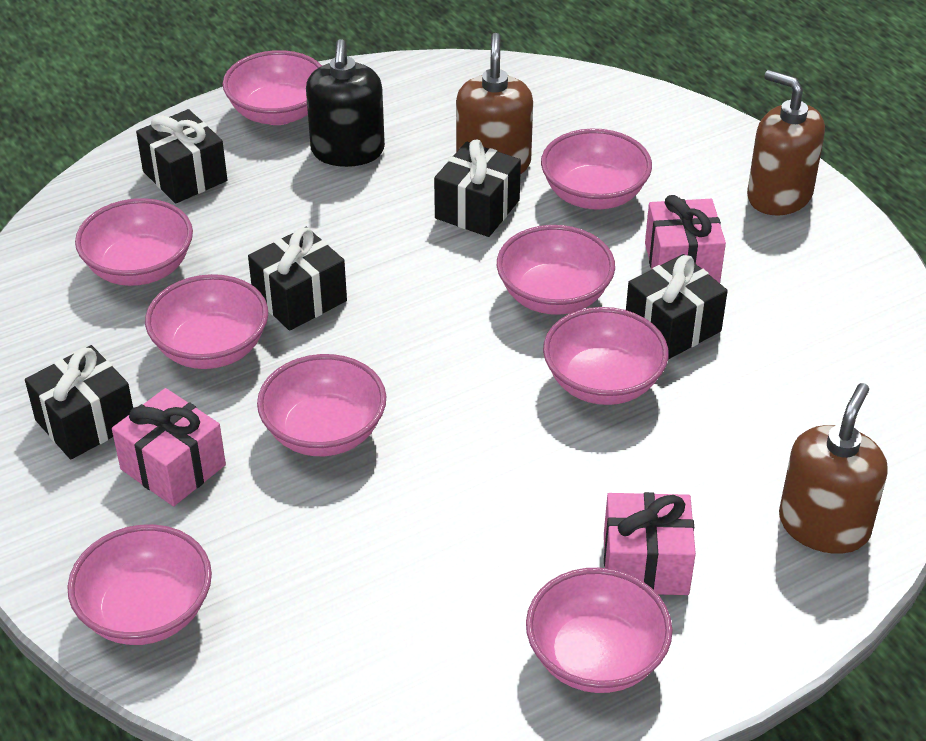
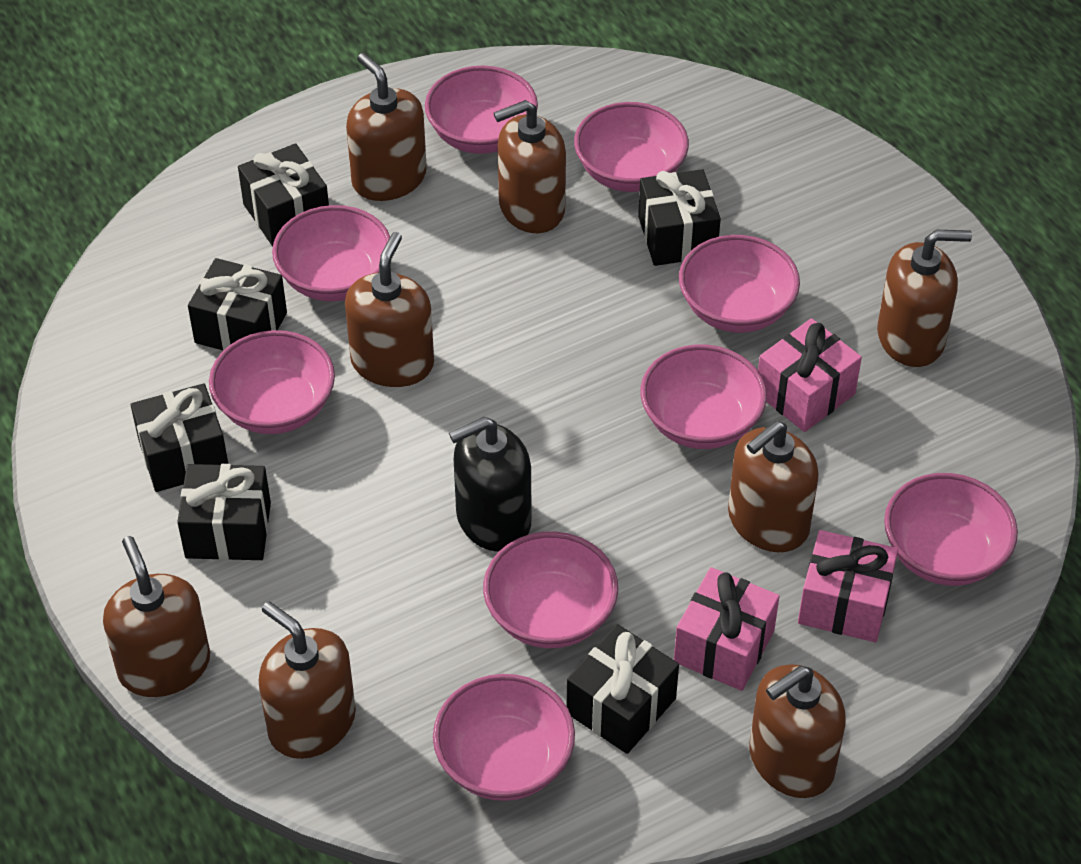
black gift: 5 -> 6
brown soap dispenser: 3 -> 8

